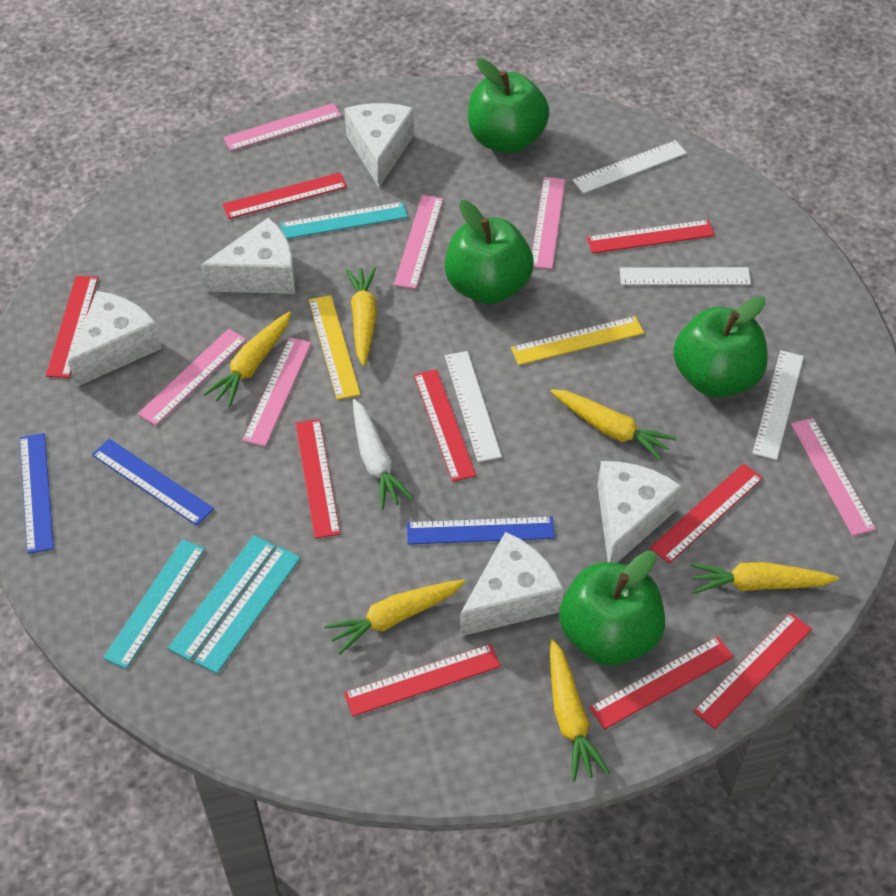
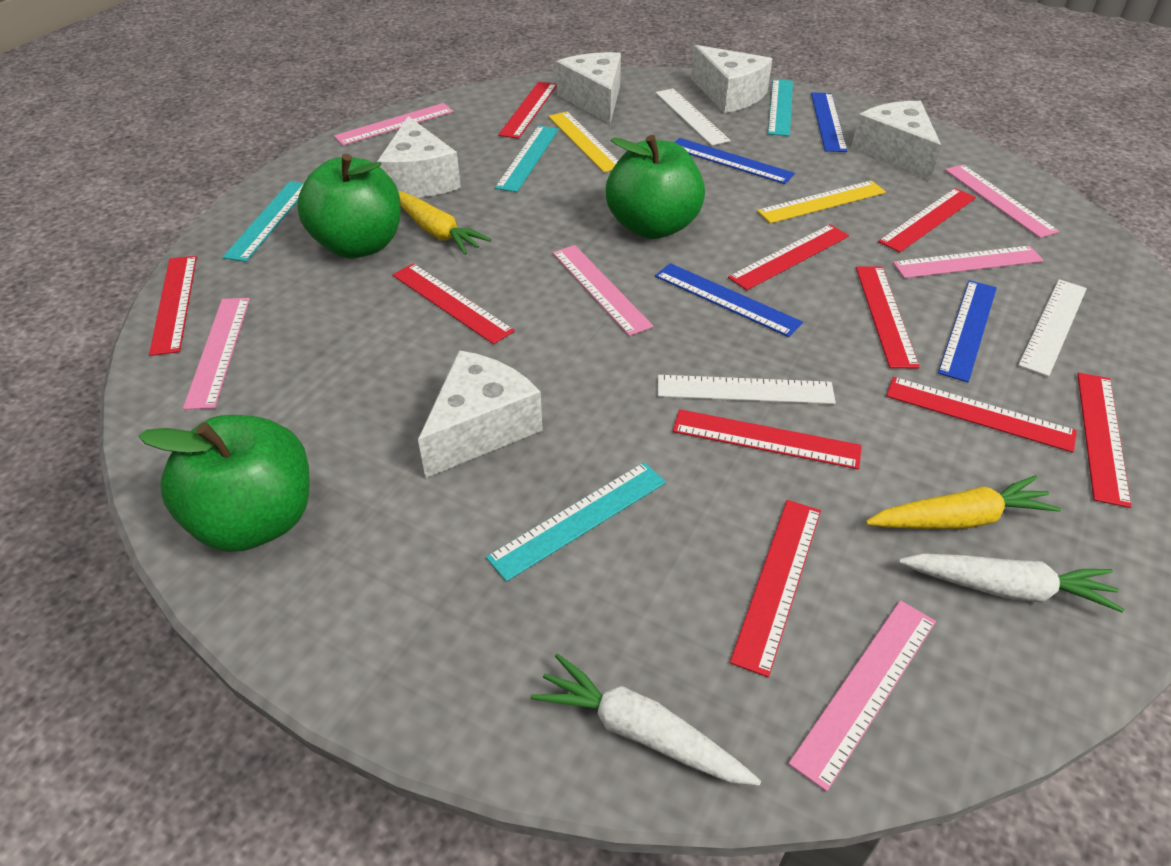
blue ruler: 3 -> 4
green apple: 4 -> 3
red ruler: 9 -> 10
white carrot: 1 -> 2
white ruler: 4 -> 3
yellow carrot: 6 -> 2

